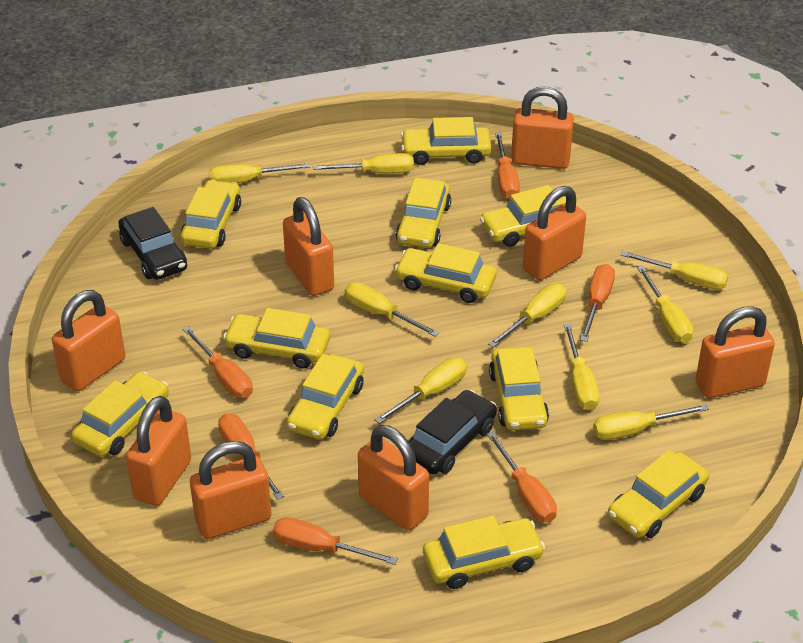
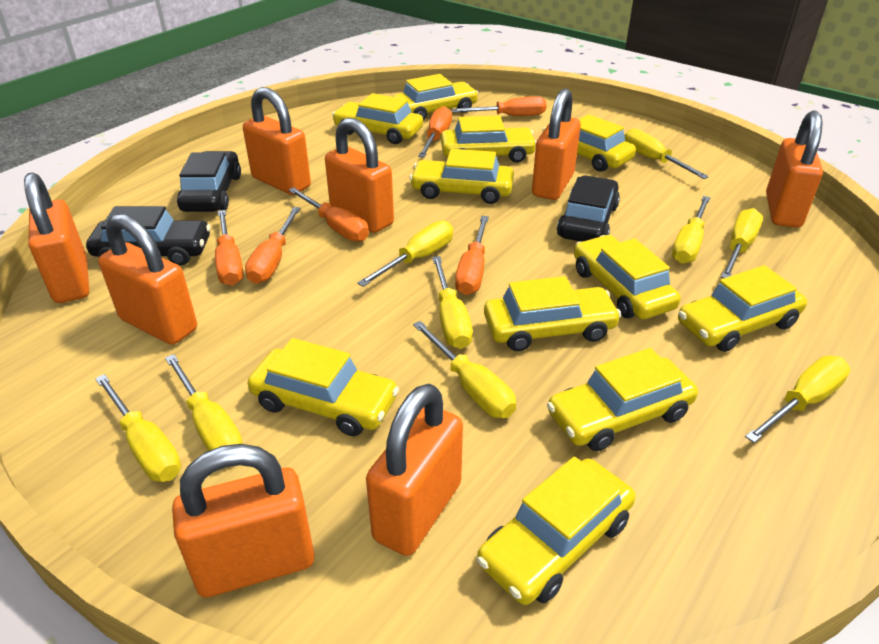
black car: 2 -> 3

